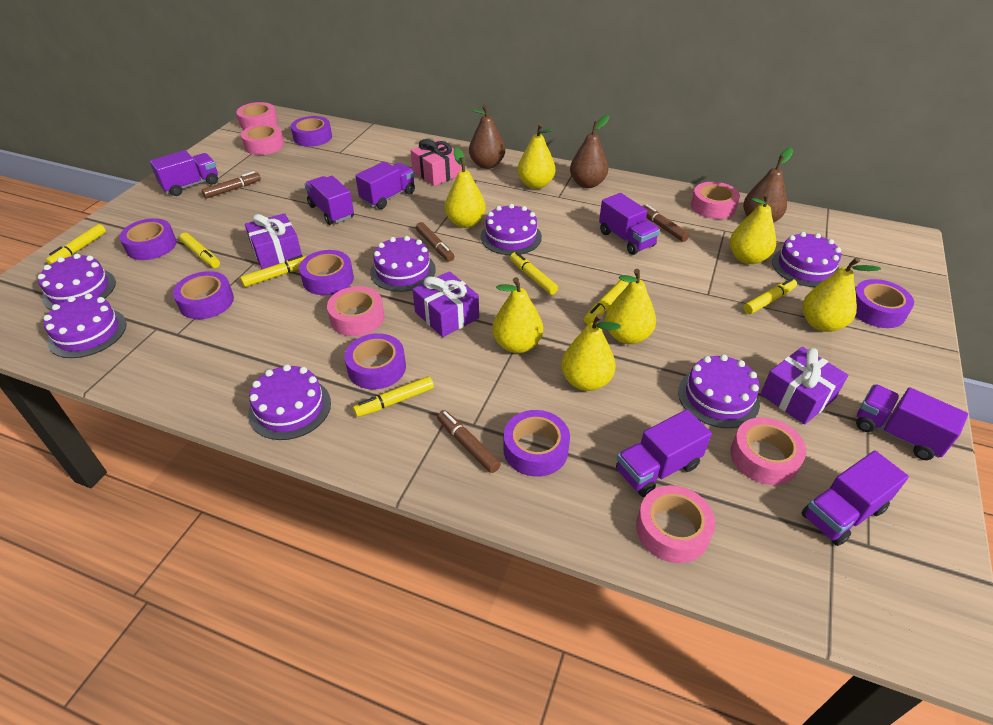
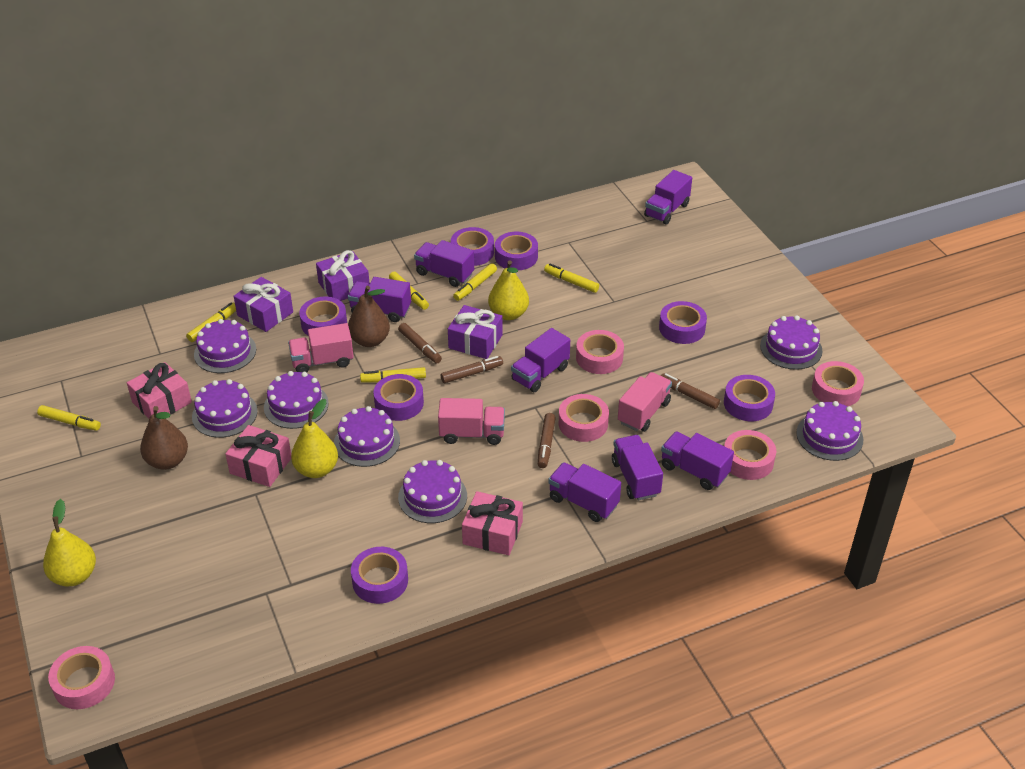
brown pear: 3 -> 2
pink gift: 1 -> 3
pink tape: 6 -> 5
pink truck: 0 -> 3
yellow marker: 7 -> 6
yellow pear: 7 -> 3

